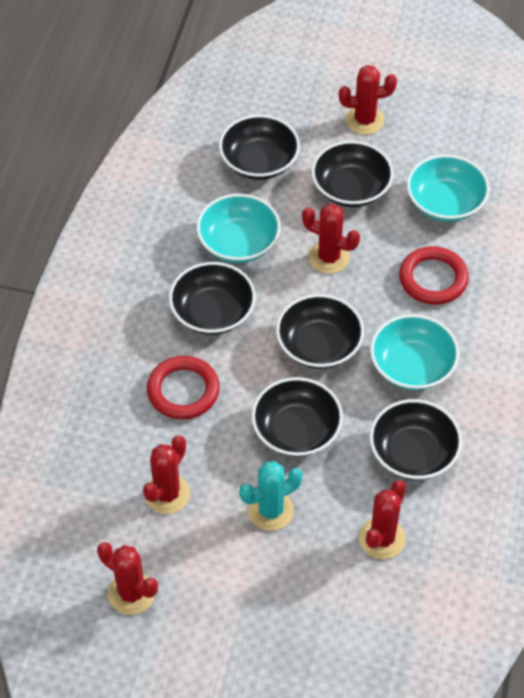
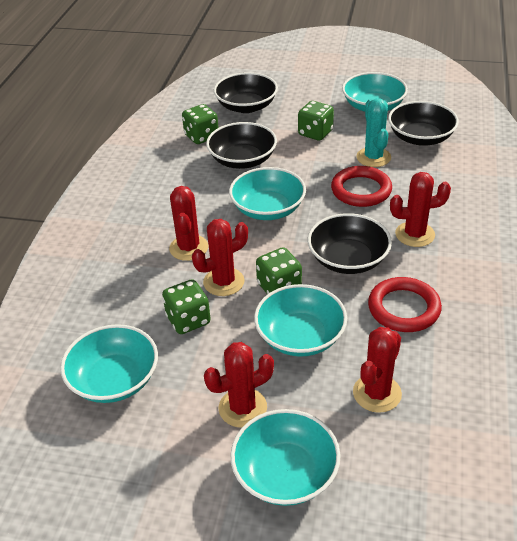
black bowl: 6 -> 4
green dice: 0 -> 4
turquoise bowl: 3 -> 5

